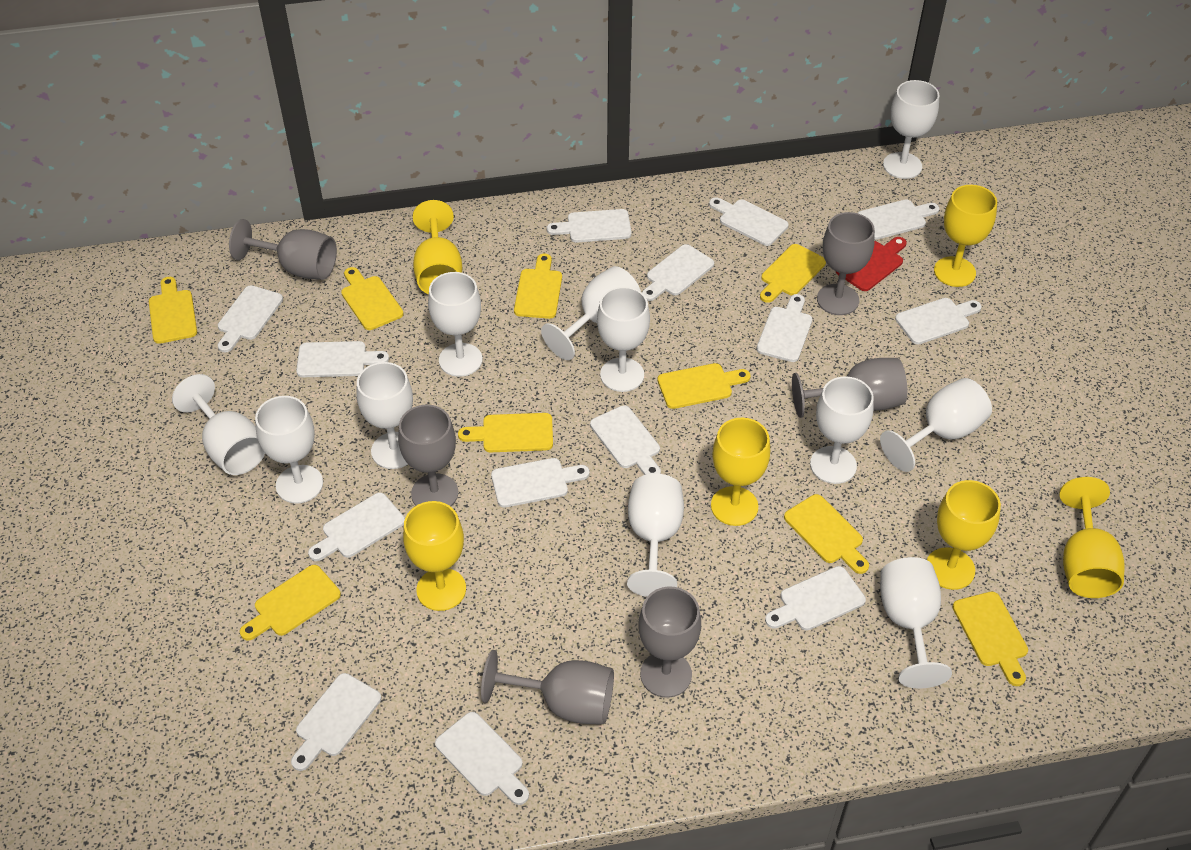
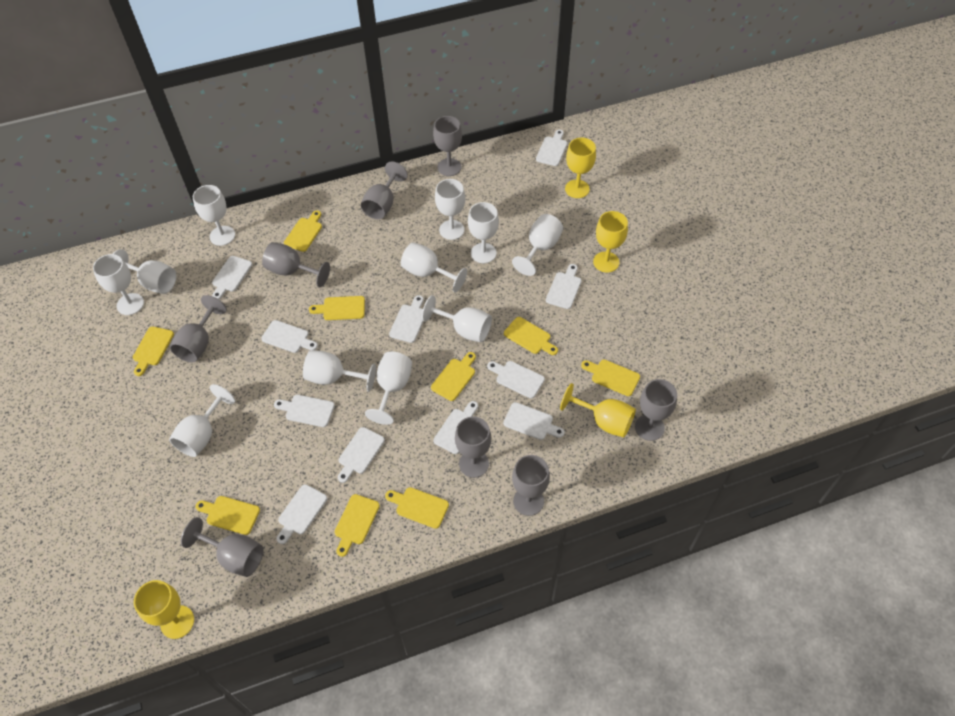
grey goblet: 6 -> 8
red cutting board: 1 -> 0
white cutting board: 14 -> 11
yellow goblet: 6 -> 4

